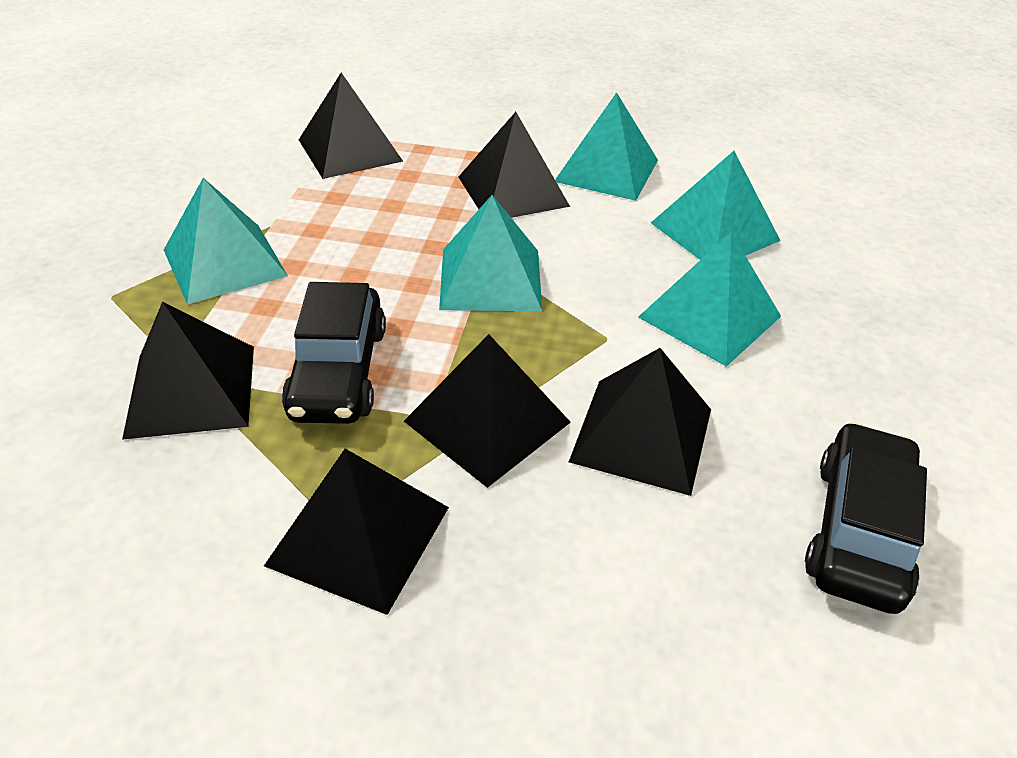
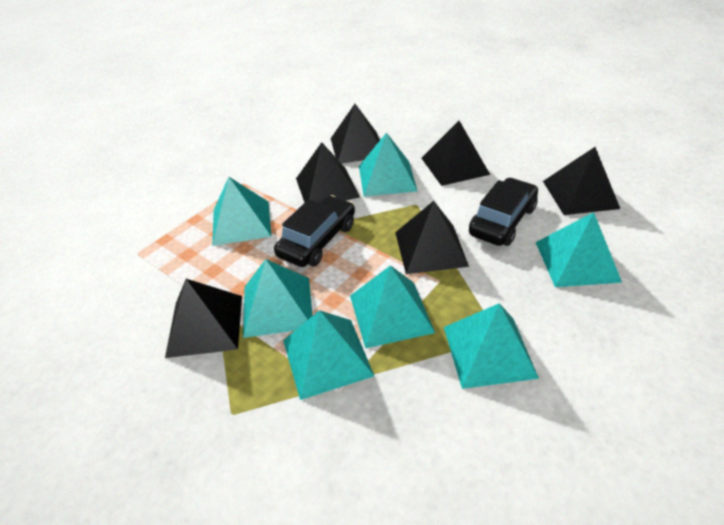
turquoise pyramid: 5 -> 7

